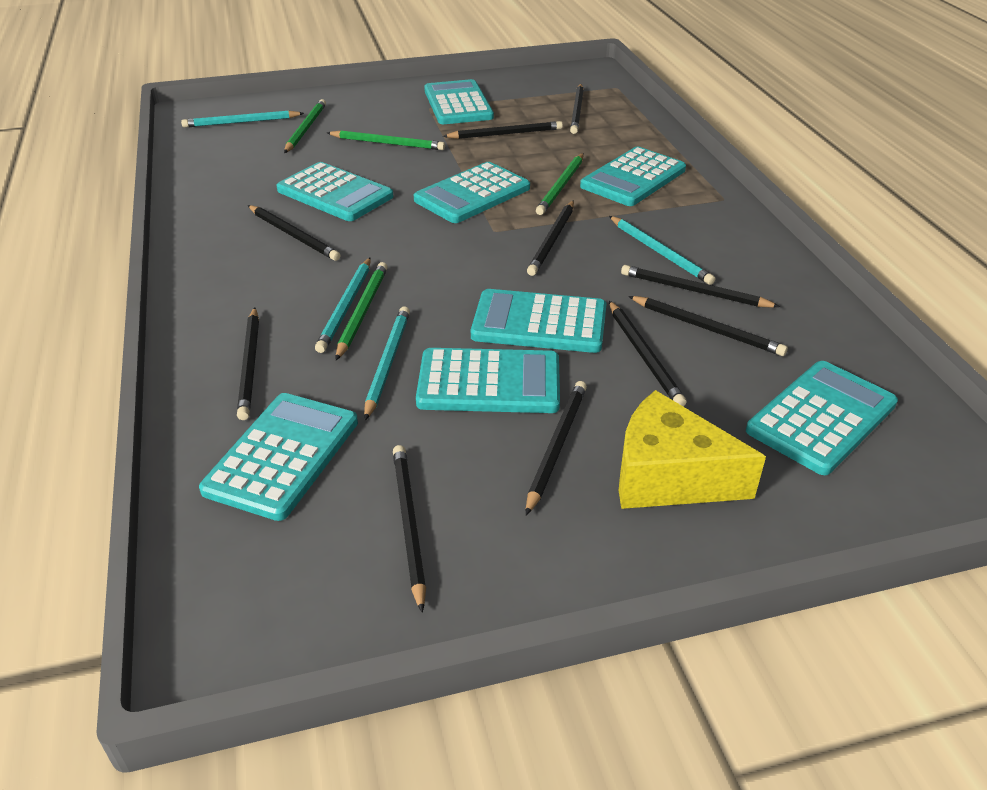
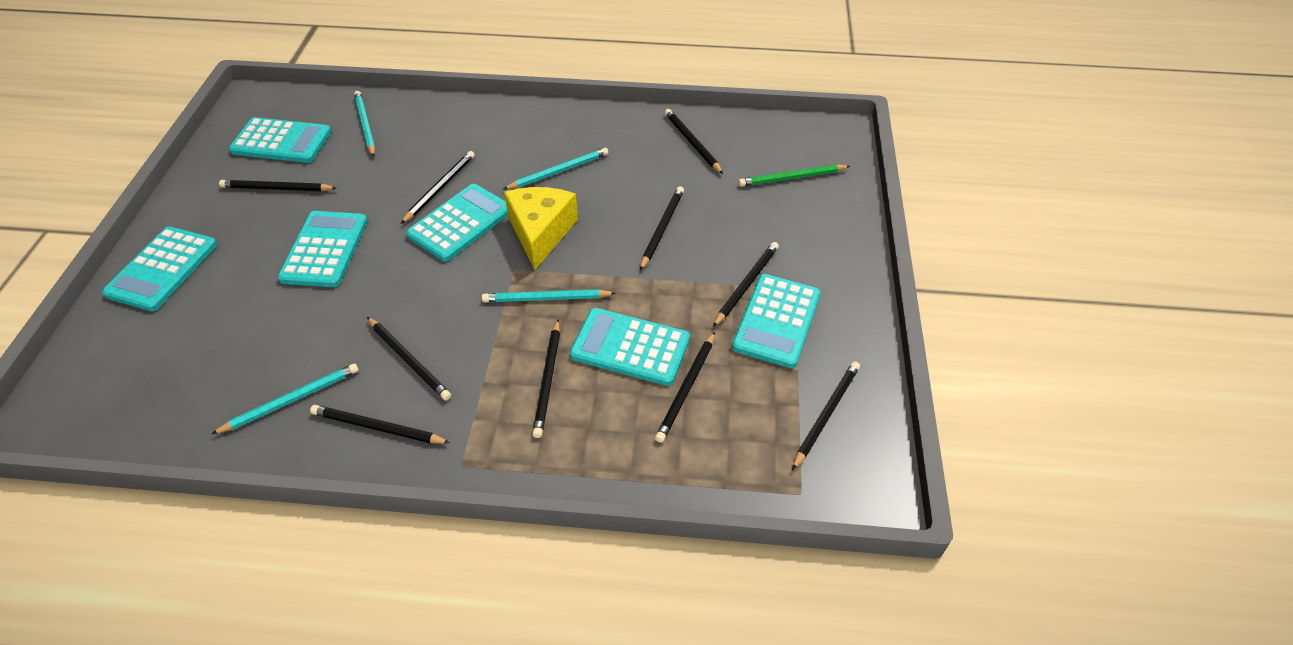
green pencil: 4 -> 1
turquoise calculator: 8 -> 6

